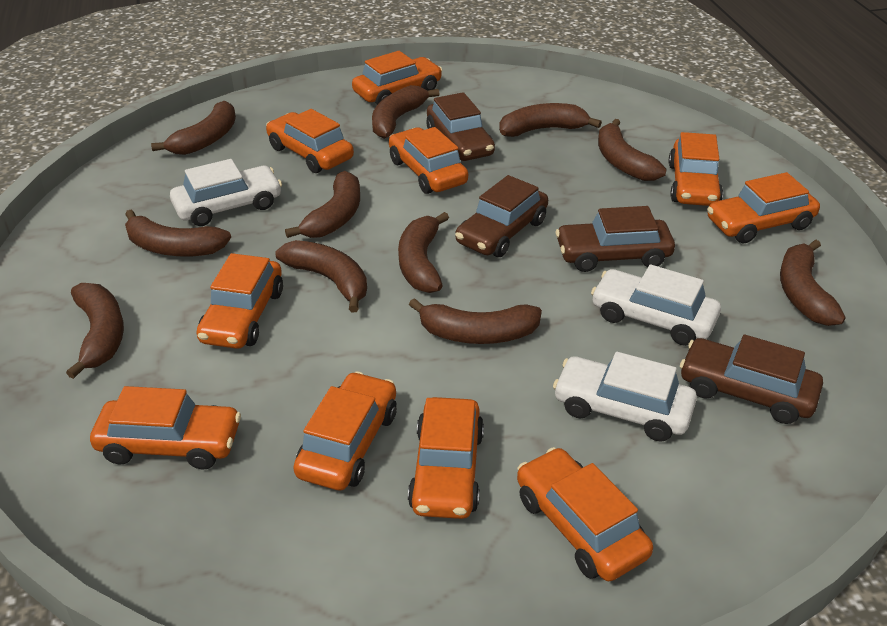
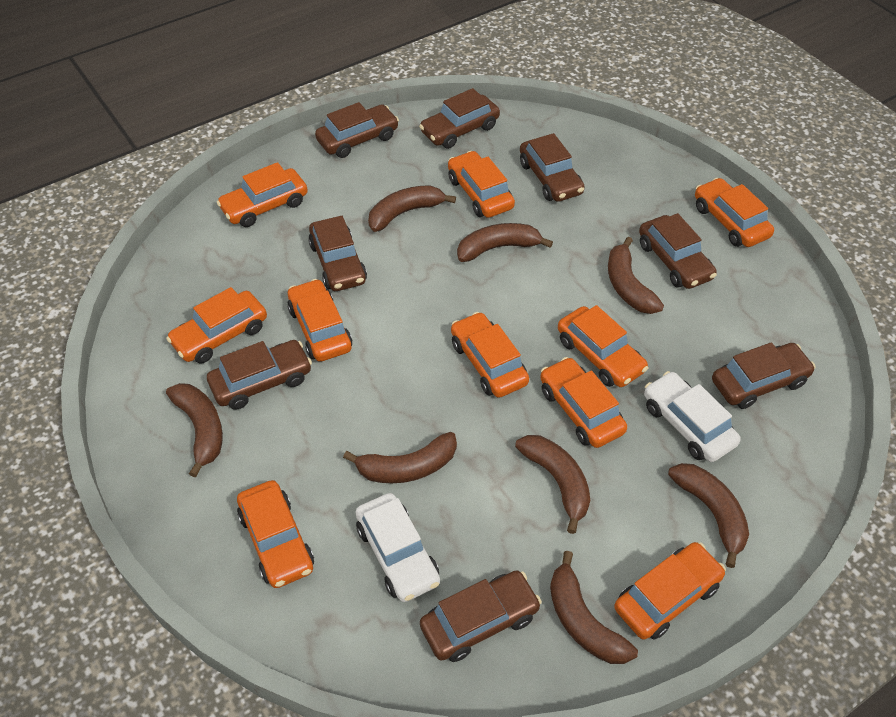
brown banana: 11 -> 8
brown car: 4 -> 8
white car: 3 -> 2

